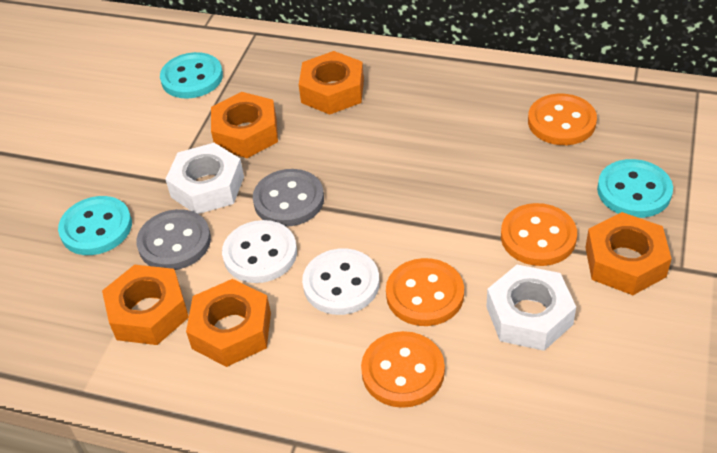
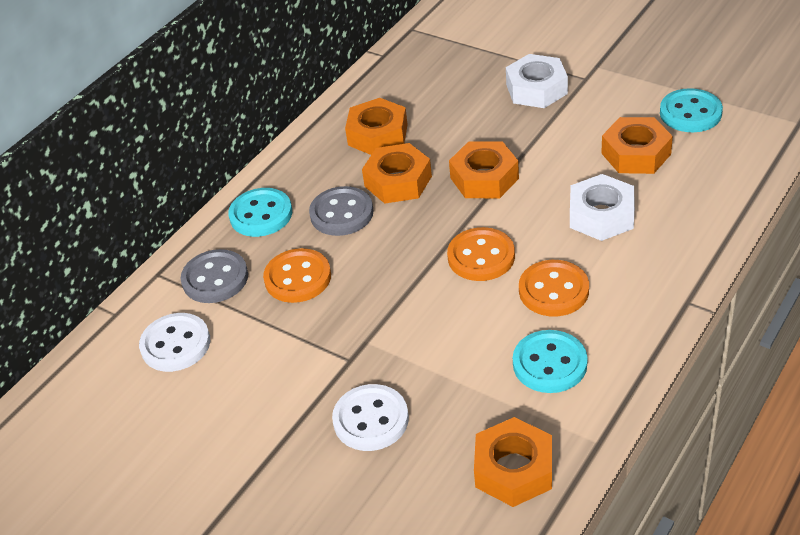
orange button: 4 -> 3

